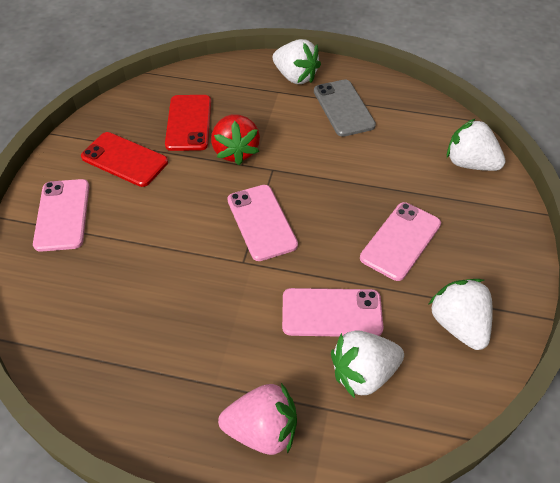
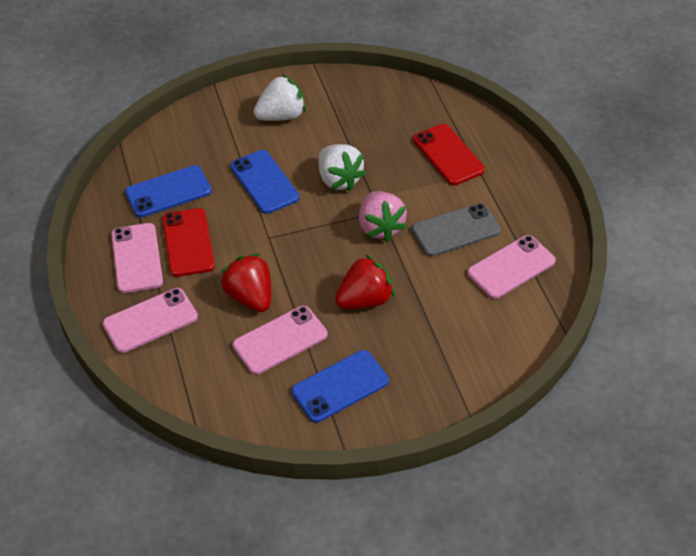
blue phone: 0 -> 3
red strawberry: 1 -> 2
white strawberry: 4 -> 2

